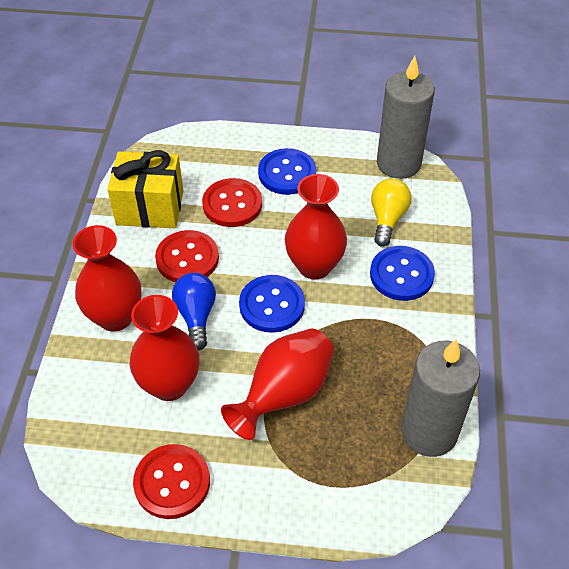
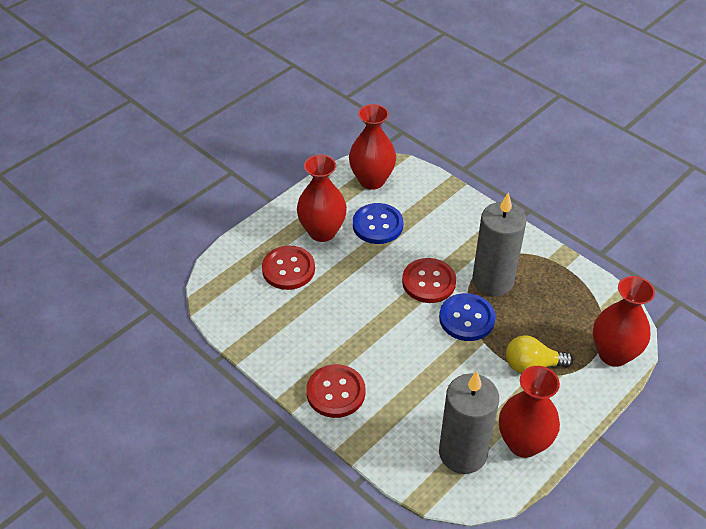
blue button: 3 -> 2
blue light bulb: 1 -> 0
yellow gift: 1 -> 0

